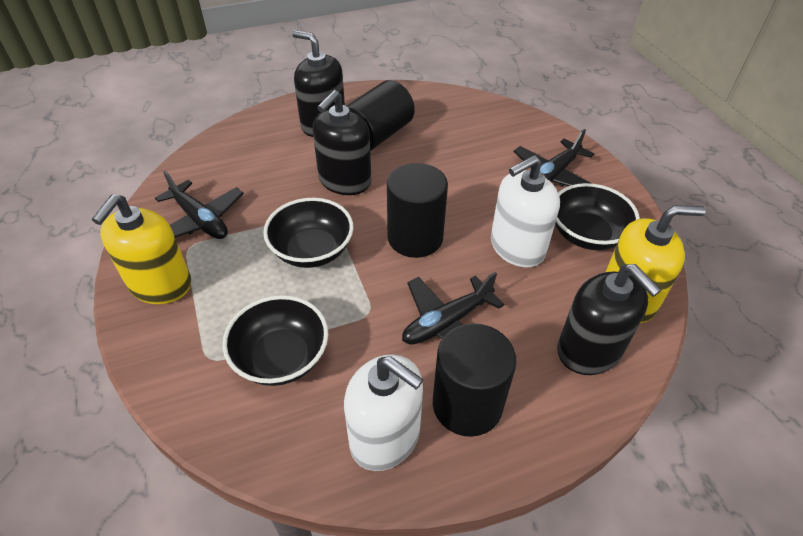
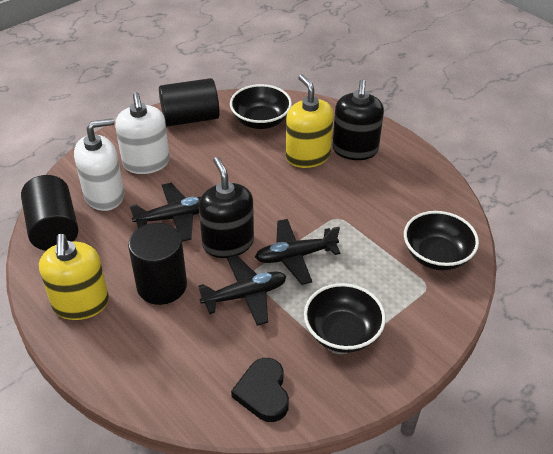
black heart: 0 -> 1
black soap dispenser: 3 -> 2

